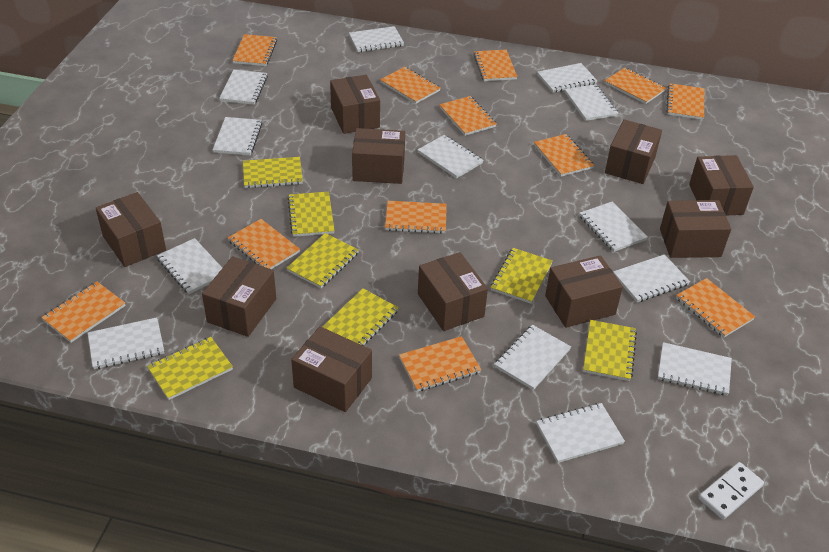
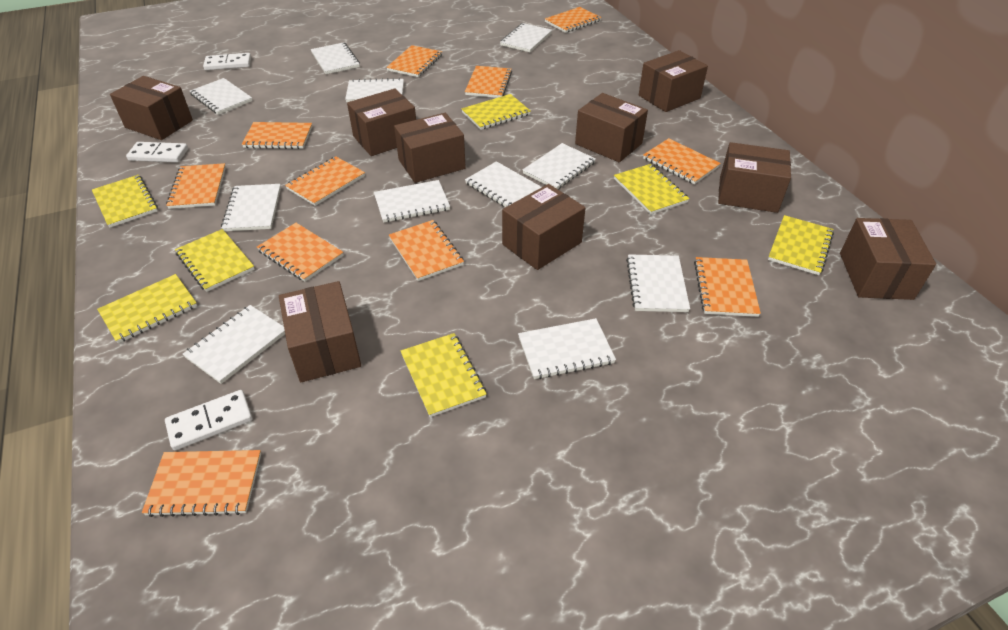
brown box: 10 -> 9
orange notebook: 12 -> 11
white domino: 1 -> 3
white notebook: 13 -> 11

